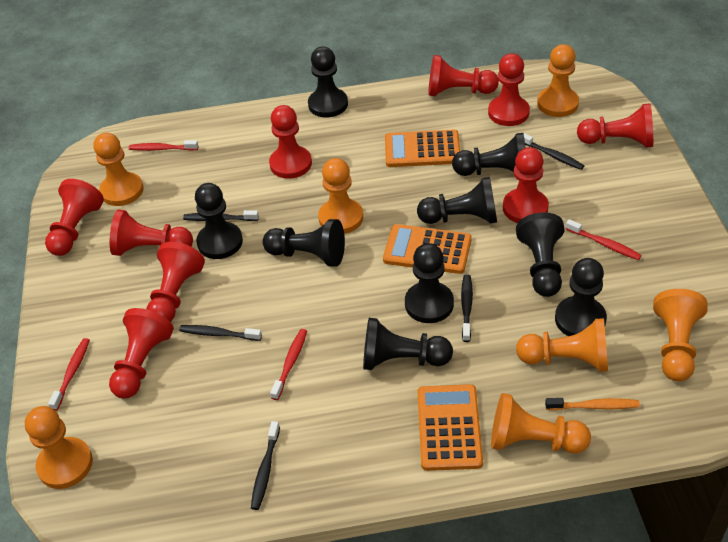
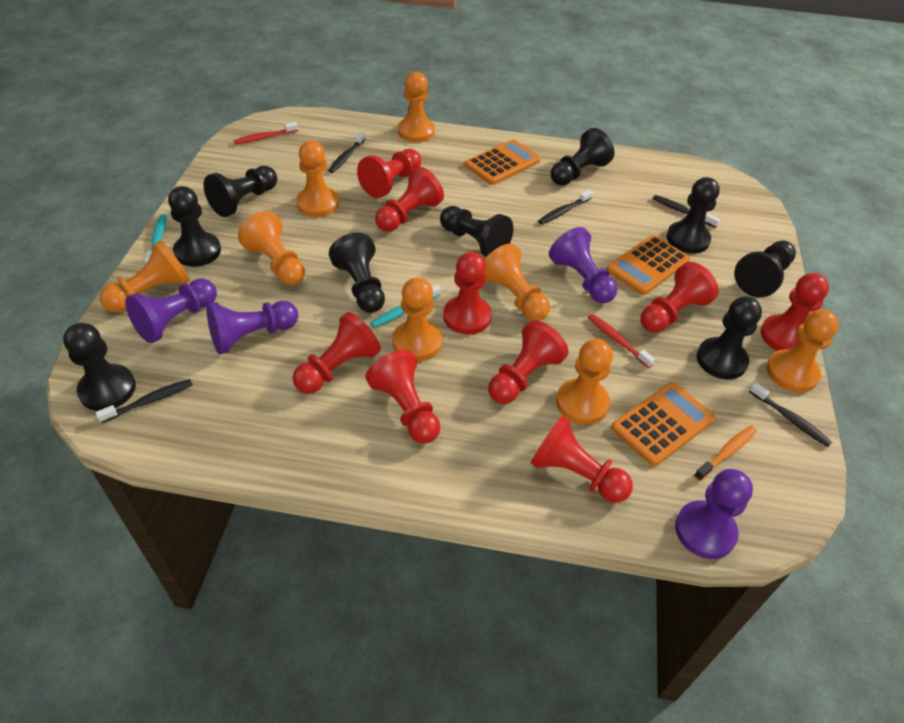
orange pawn: 7 -> 8
purple pawn: 0 -> 4
red toothbrush: 4 -> 2
turquoise toothbrush: 0 -> 2

